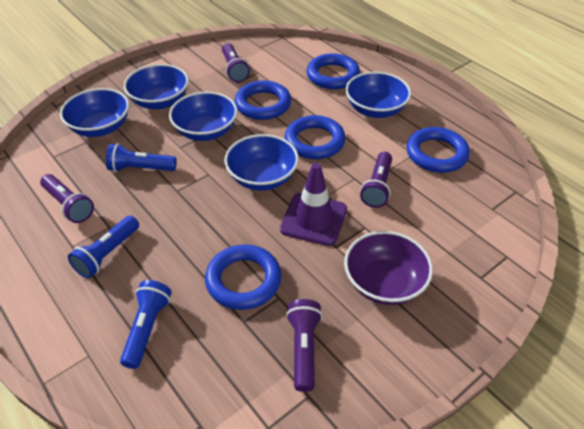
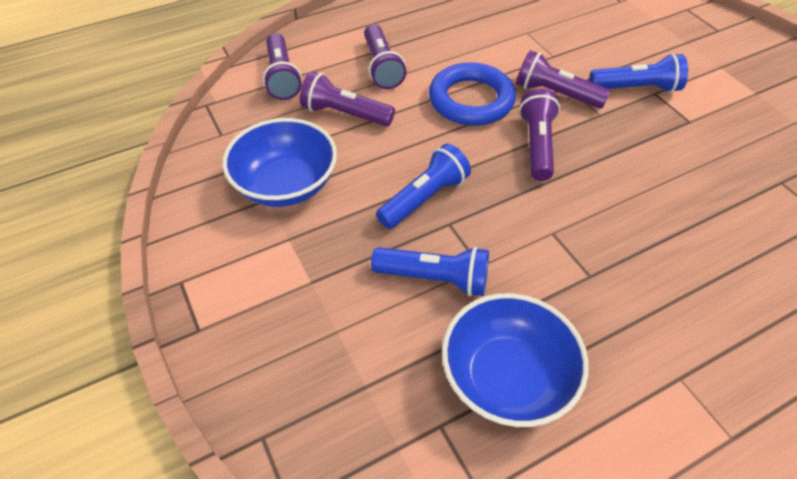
blue bowl: 5 -> 2
blue ring: 5 -> 1
purple bowl: 1 -> 0
purple flashlight: 4 -> 5
purple traffic cone: 1 -> 0

